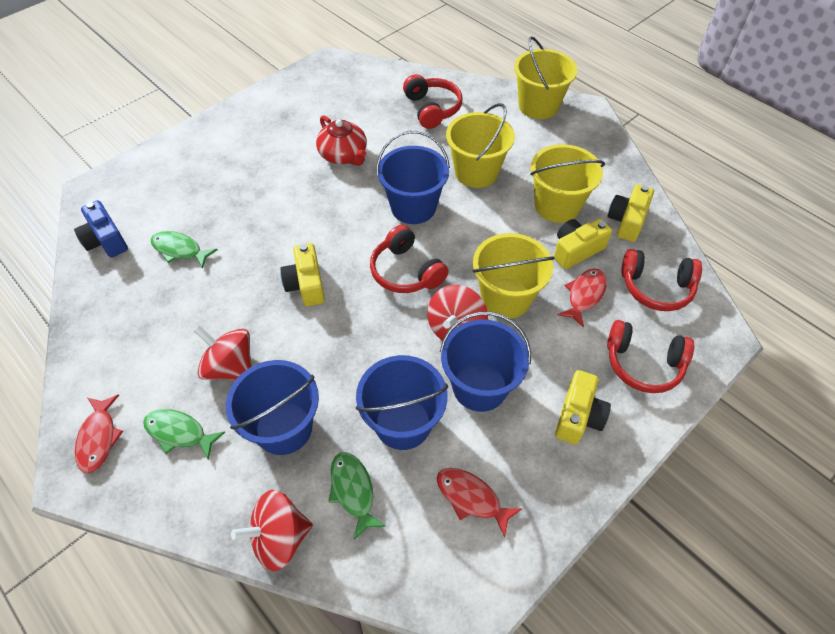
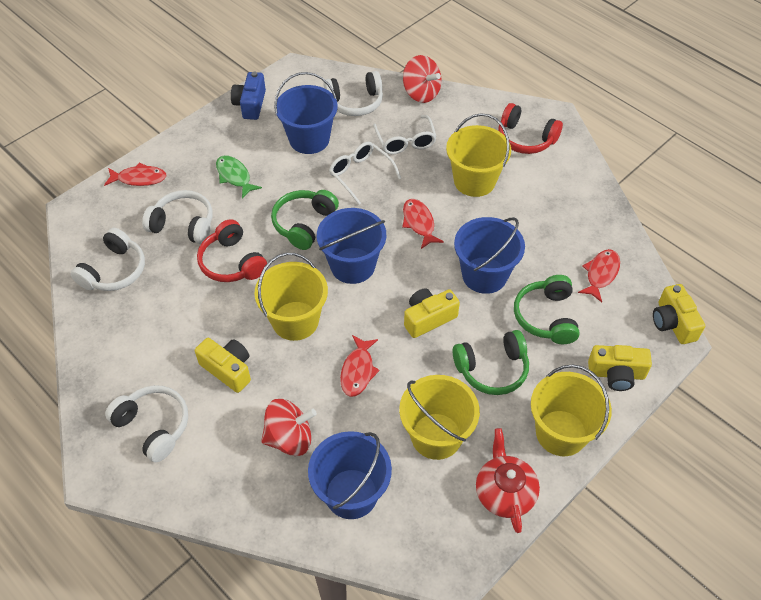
green fish: 3 -> 1
green headphones: 0 -> 3
red fish: 3 -> 4
red headphones: 4 -> 2
red spinning top: 3 -> 2
white glasses: 0 -> 2
white headphones: 0 -> 4

